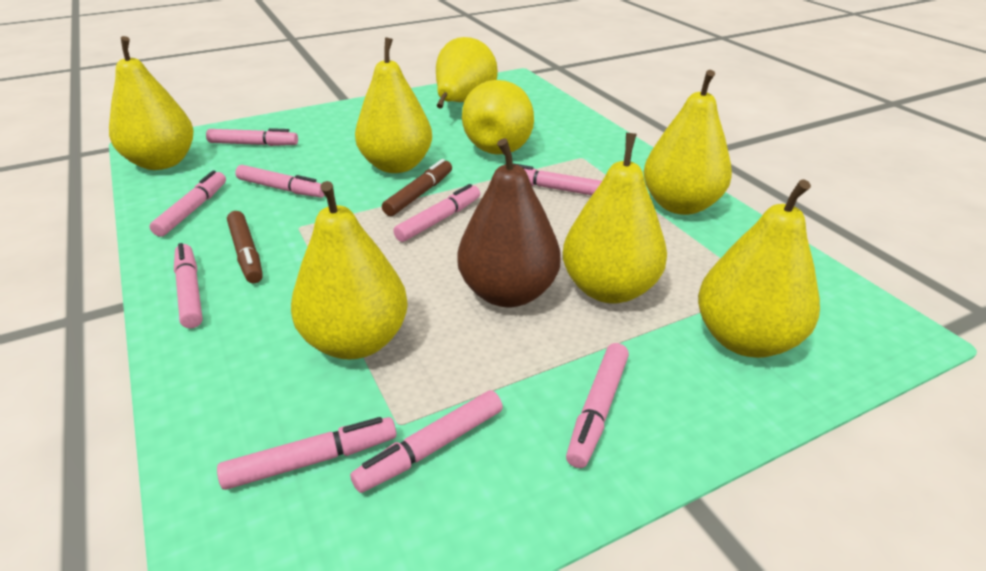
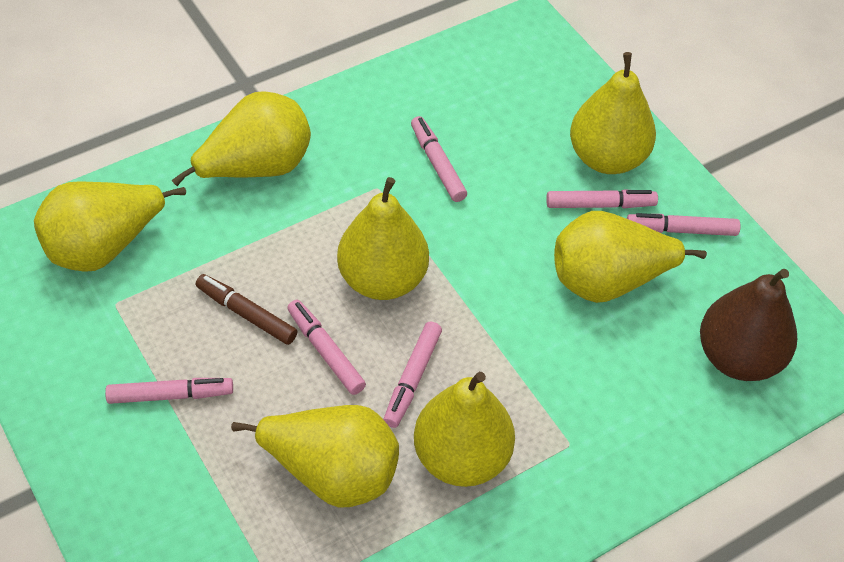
brown marker: 2 -> 1
pink marker: 9 -> 6
yellow pear: 8 -> 7

